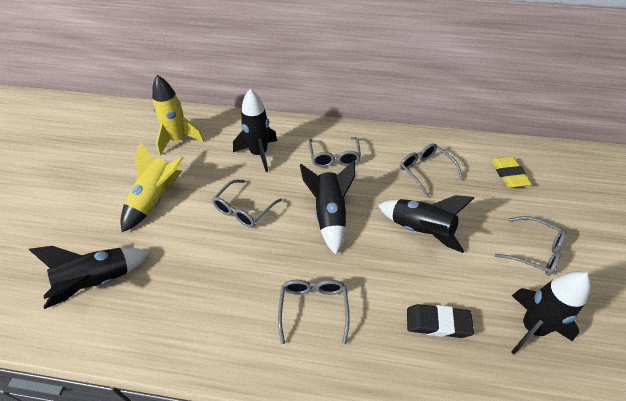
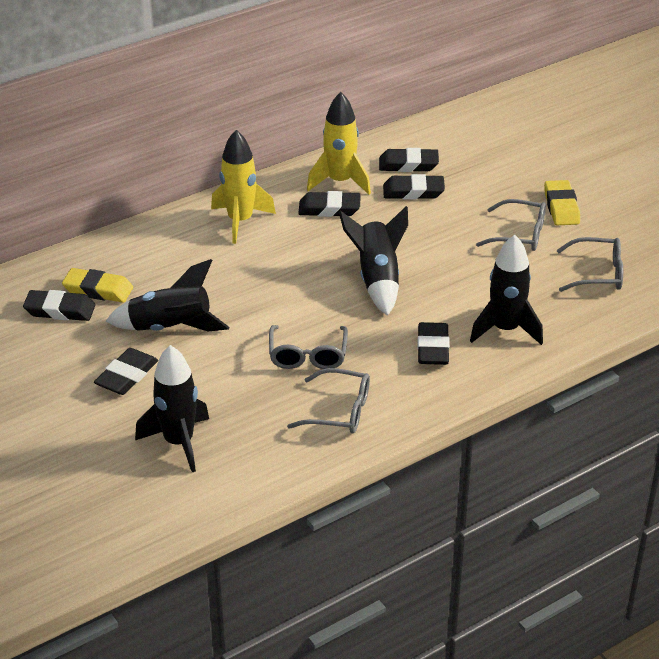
black eraser: 1 -> 6
black rocket: 5 -> 4
grey glasses: 5 -> 4
yellow eraser: 1 -> 2

